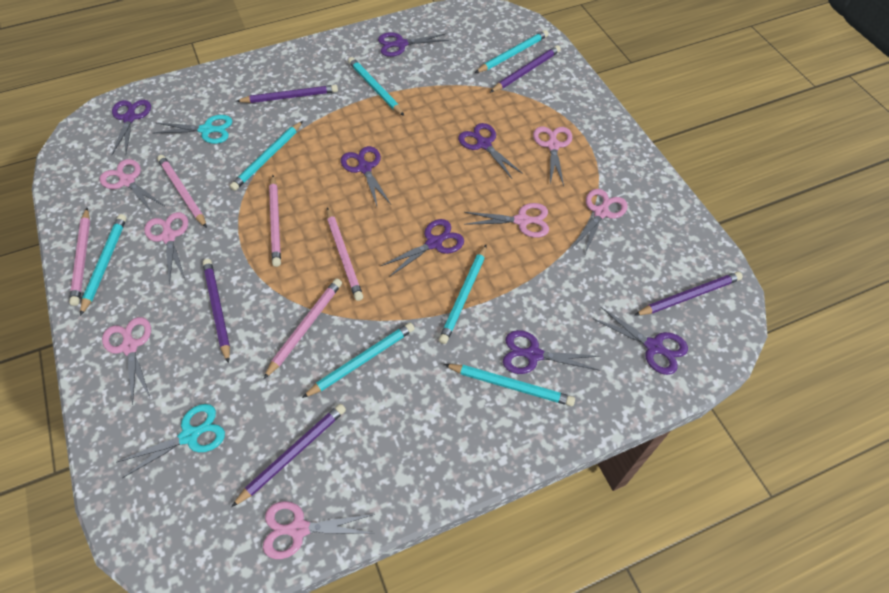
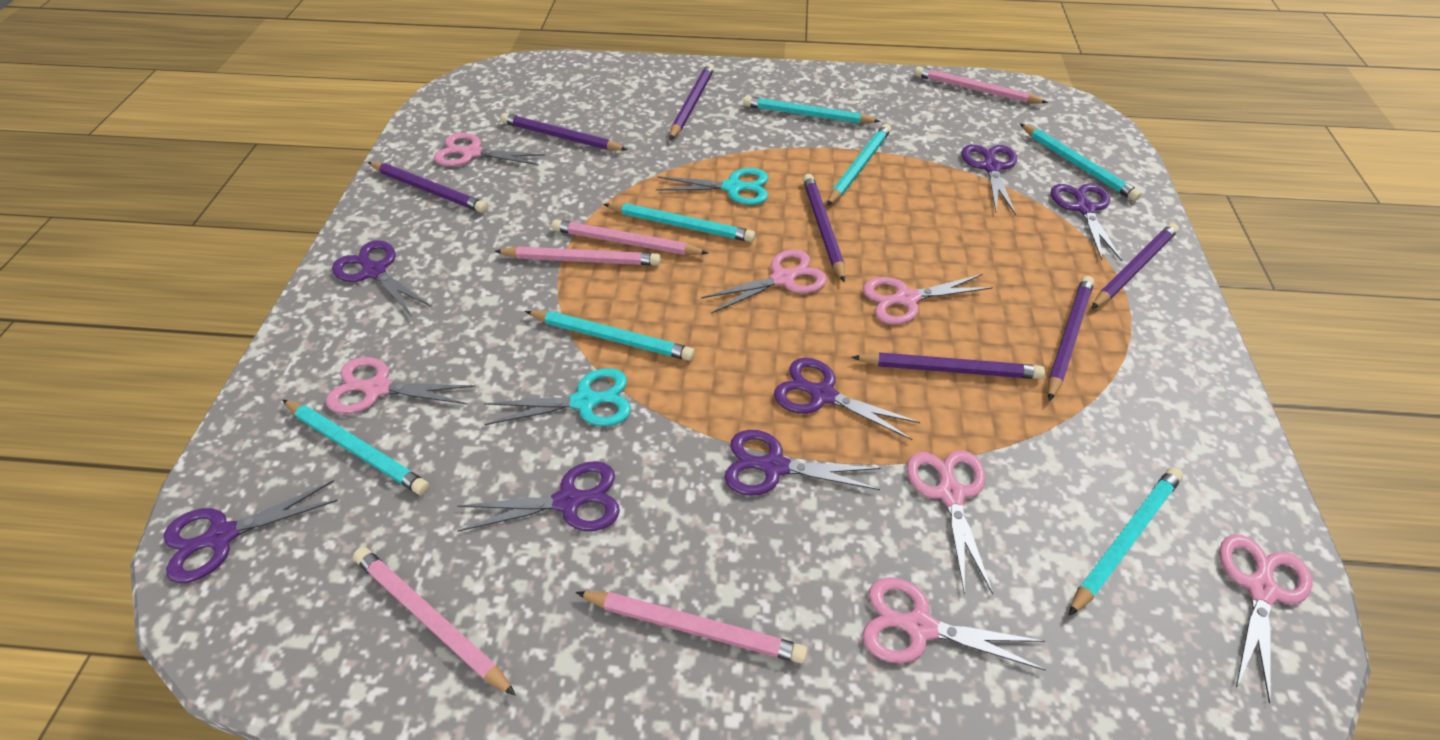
purple pencil: 5 -> 7

